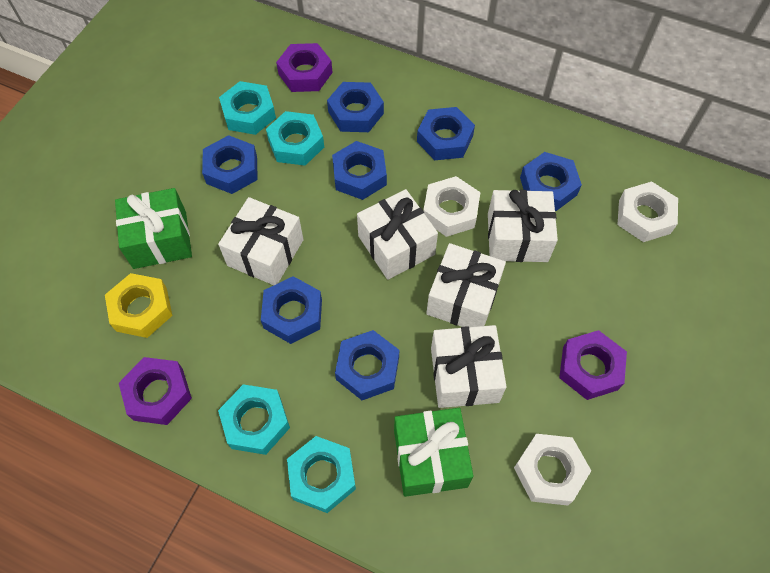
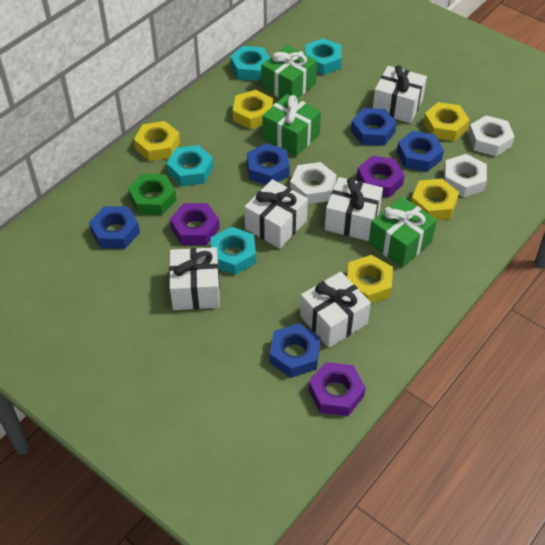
blue nut: 7 -> 5
green gift: 2 -> 3
green nut: 0 -> 1
yellow nut: 1 -> 5

